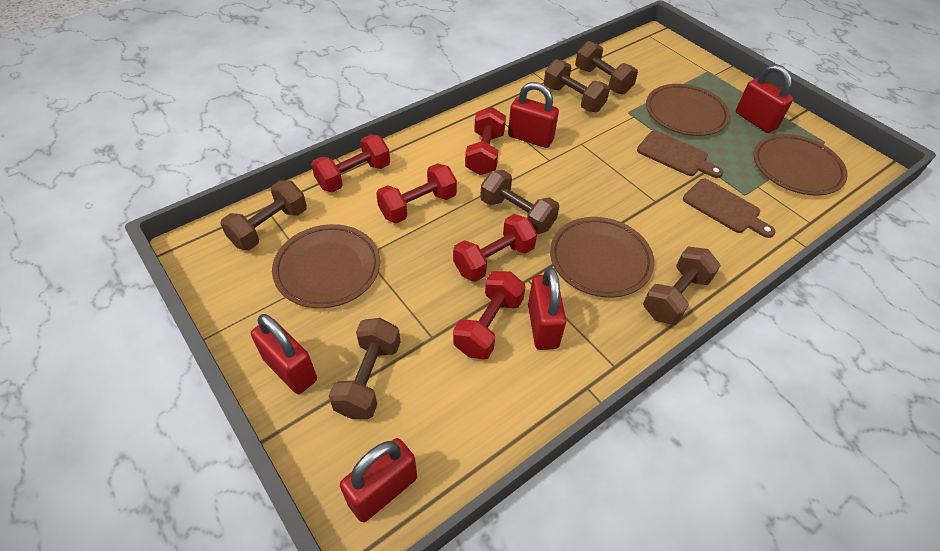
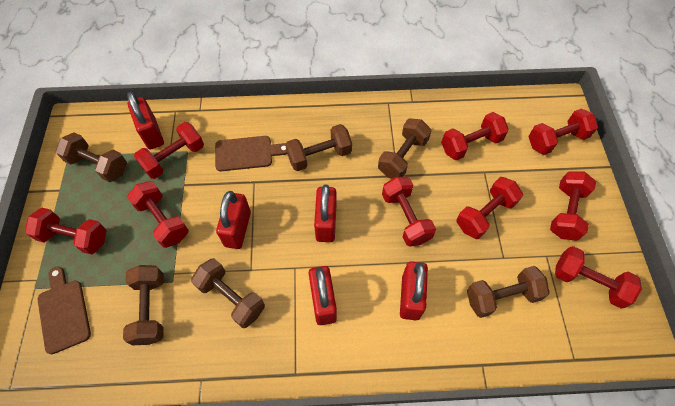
brown plate: 4 -> 0
red dumbbell: 5 -> 9

